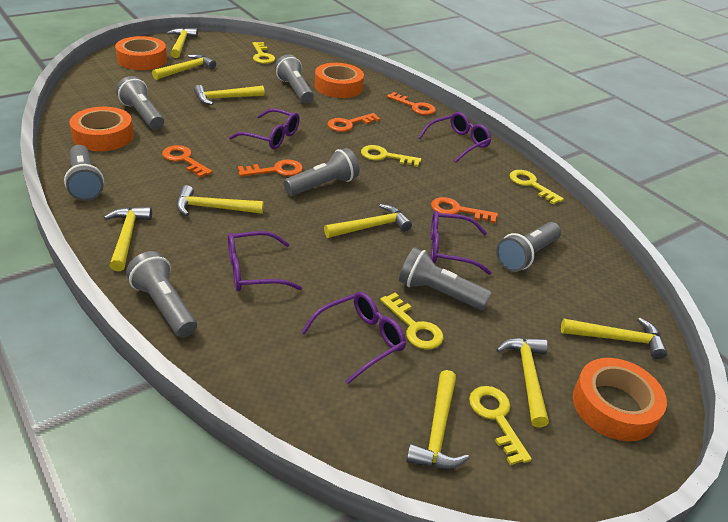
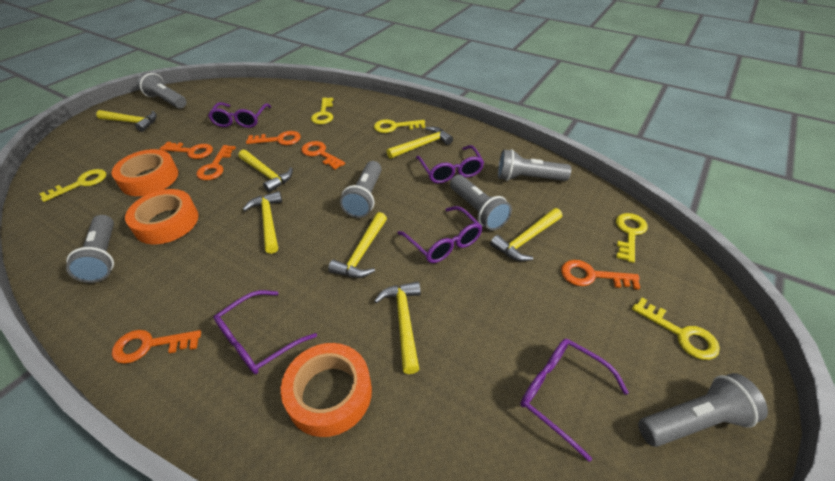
grey flashlight: 7 -> 6
orange key: 5 -> 6
orange tape: 4 -> 3
yellow hammer: 9 -> 7

